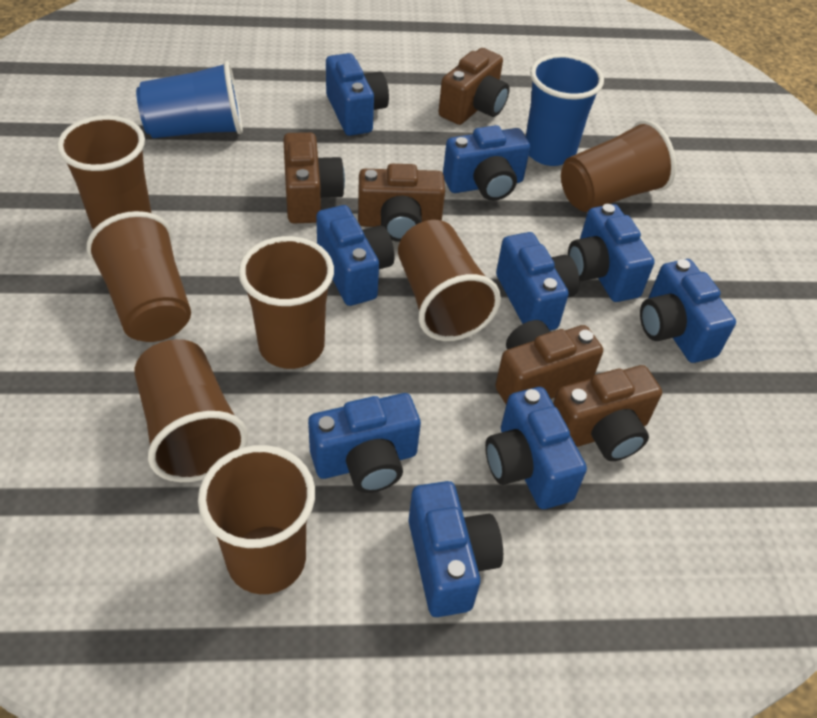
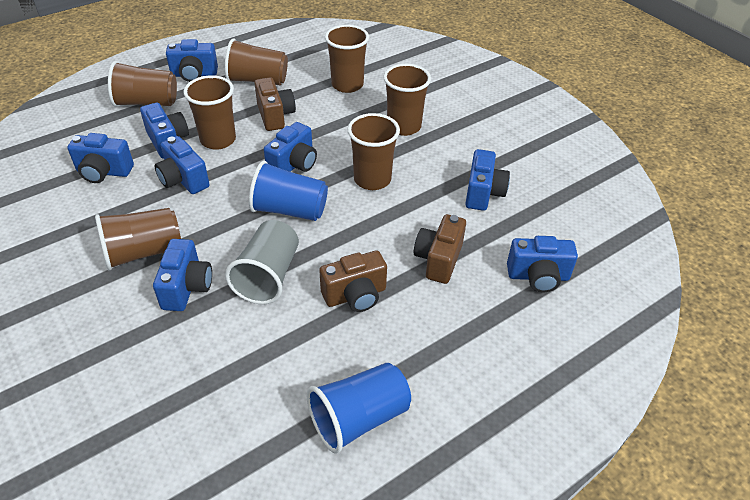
blue camera: 9 -> 8
brown camera: 5 -> 3
grey cup: 0 -> 1

